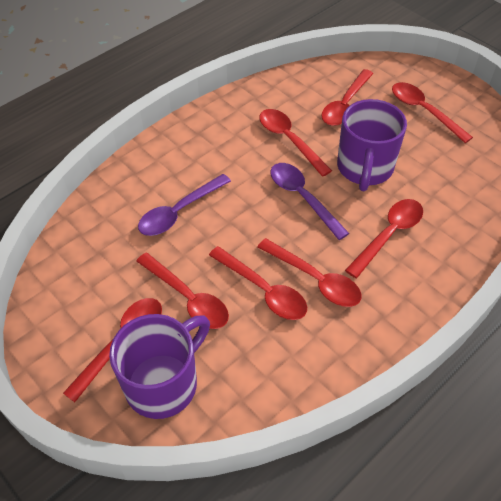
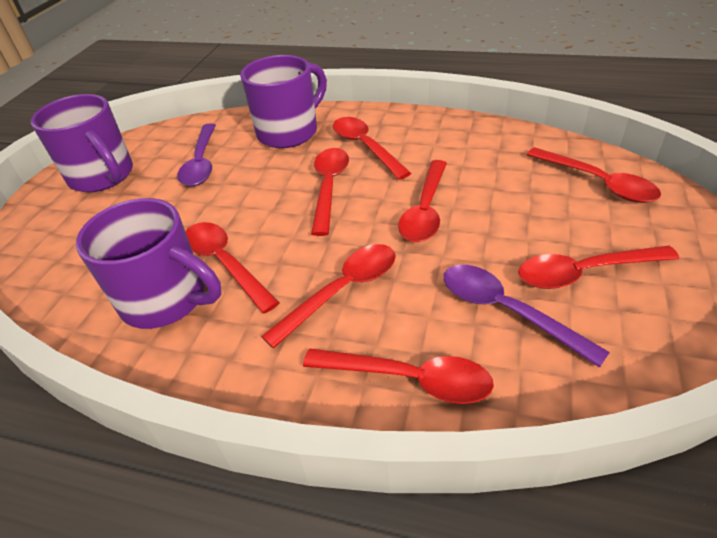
purple mug: 2 -> 3

